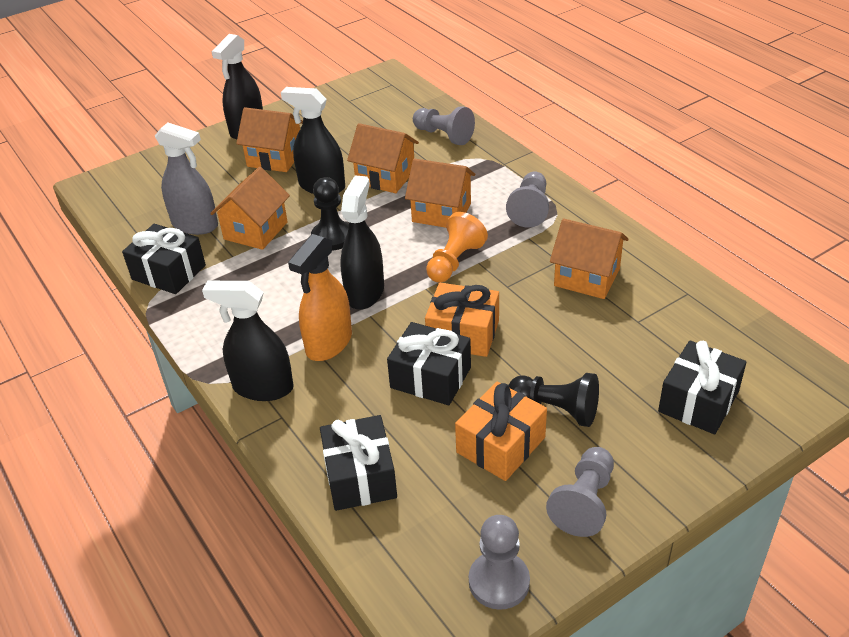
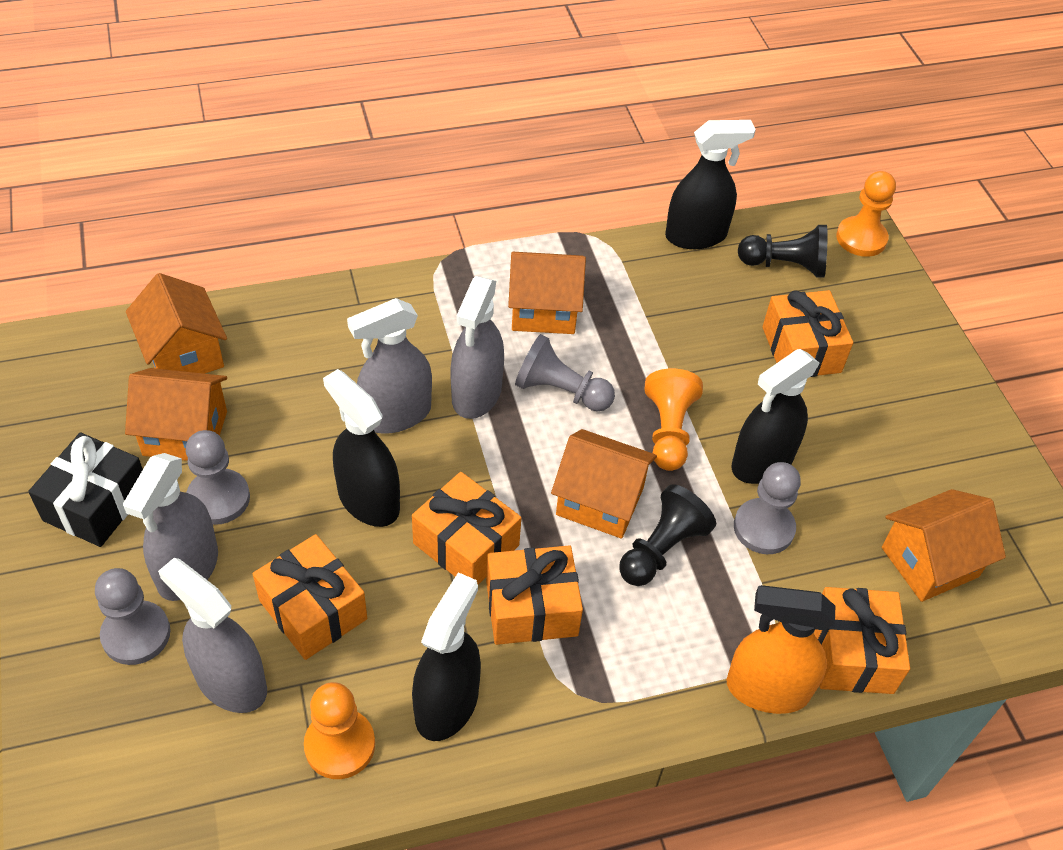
black gift: 4 -> 1
grey spray bottle: 1 -> 4
orange gift: 2 -> 5
orange pawn: 1 -> 3

